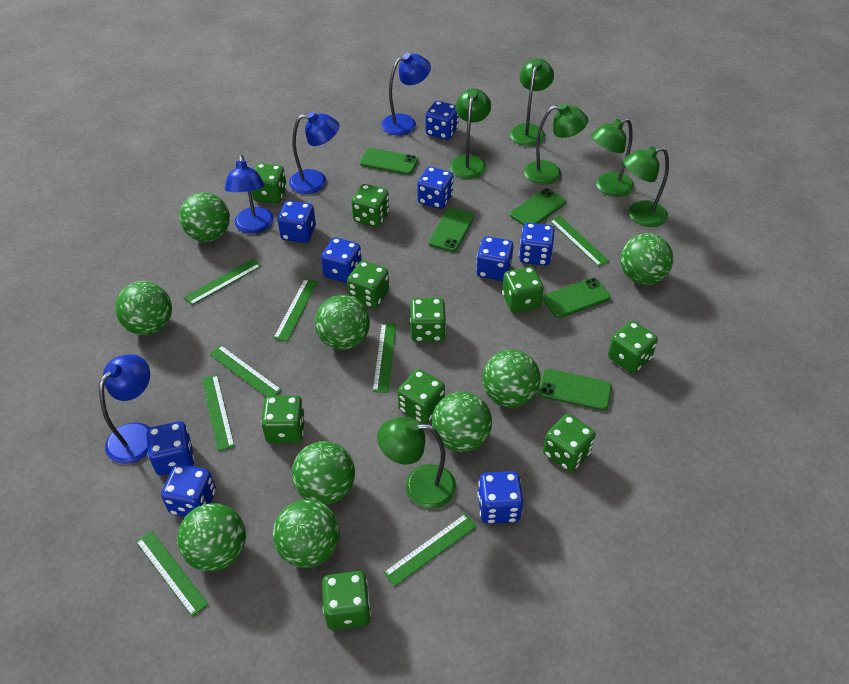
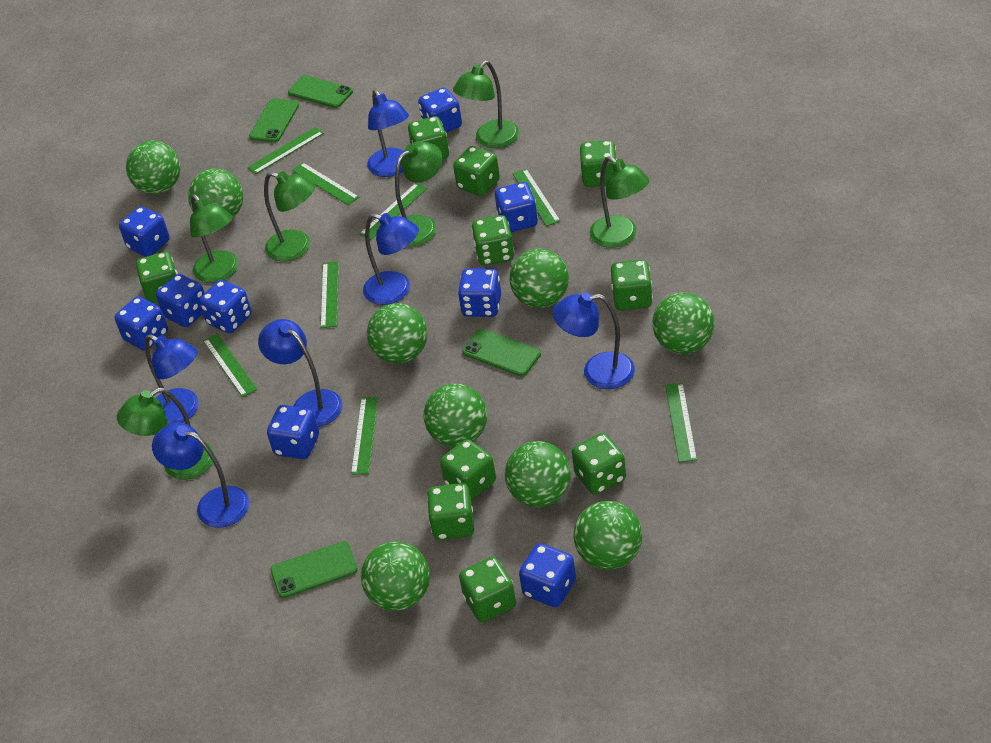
blue lamp: 4 -> 6
green phone: 5 -> 4

